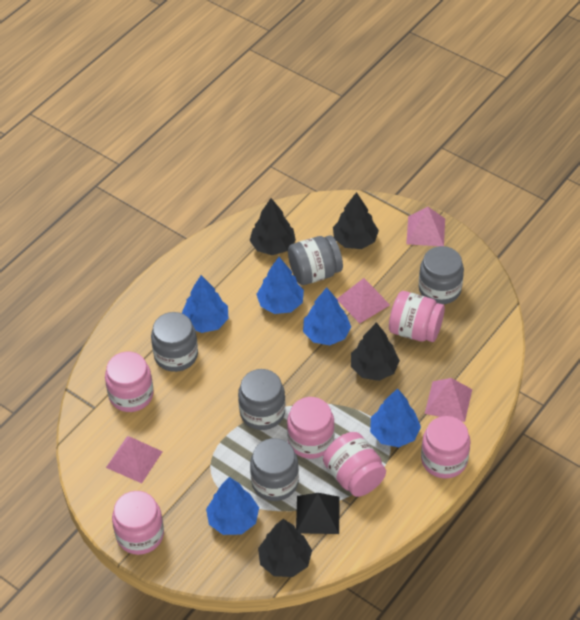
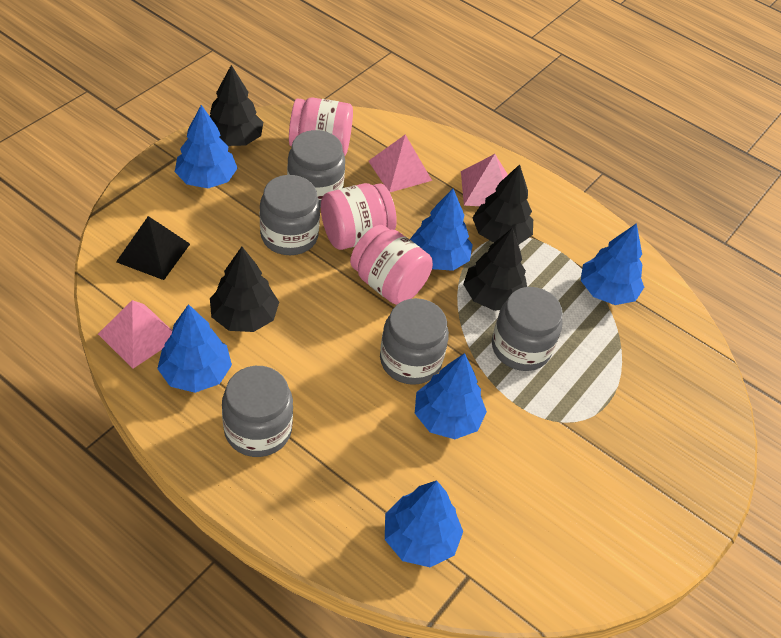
blue tree: 5 -> 6
pink jar: 6 -> 3
pink pyramid: 4 -> 3

